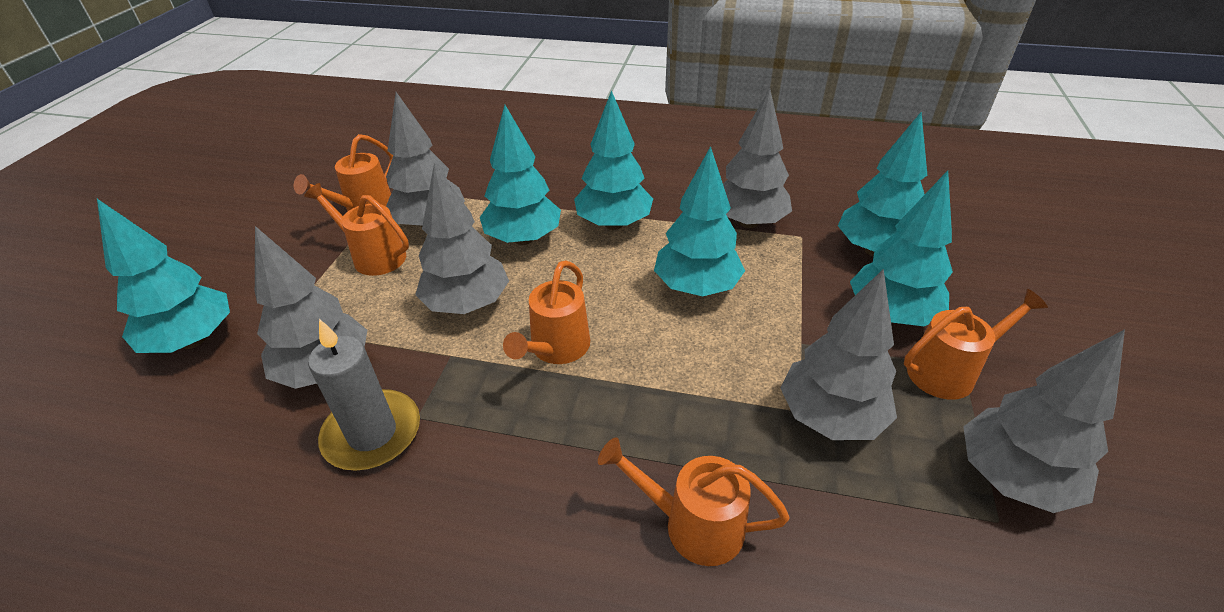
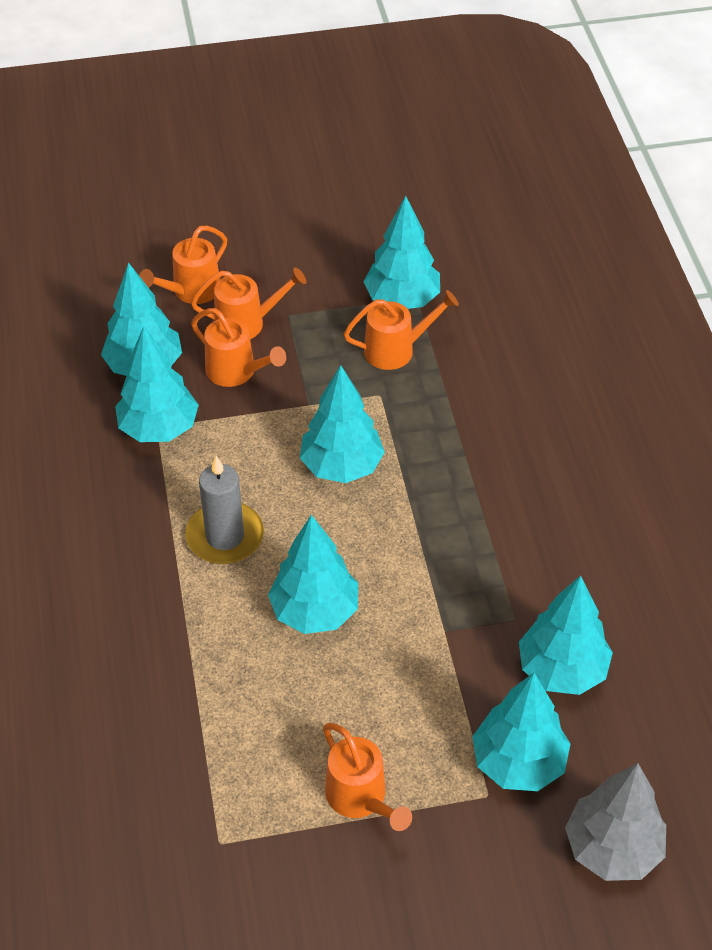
grey tree: 6 -> 1
turquoise tree: 6 -> 7

